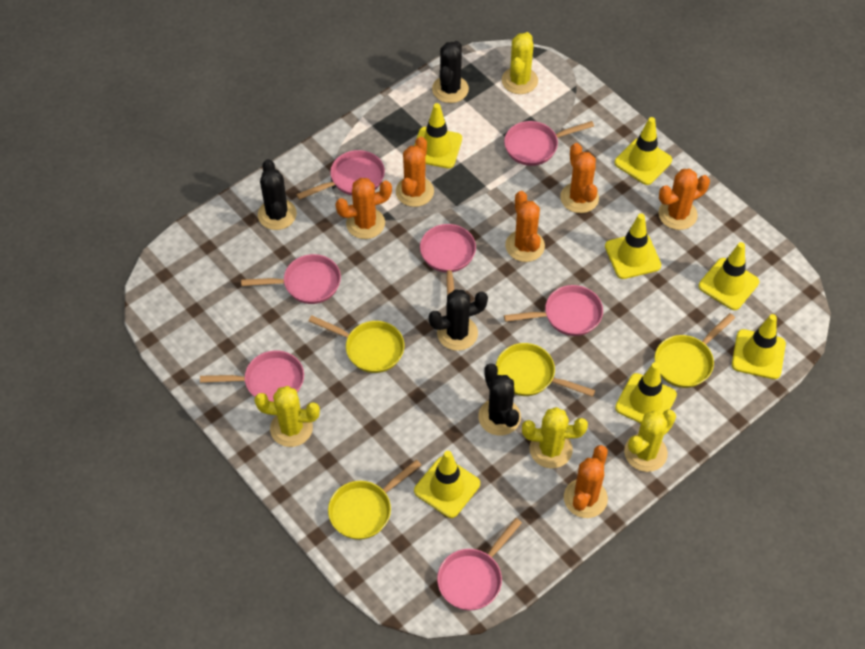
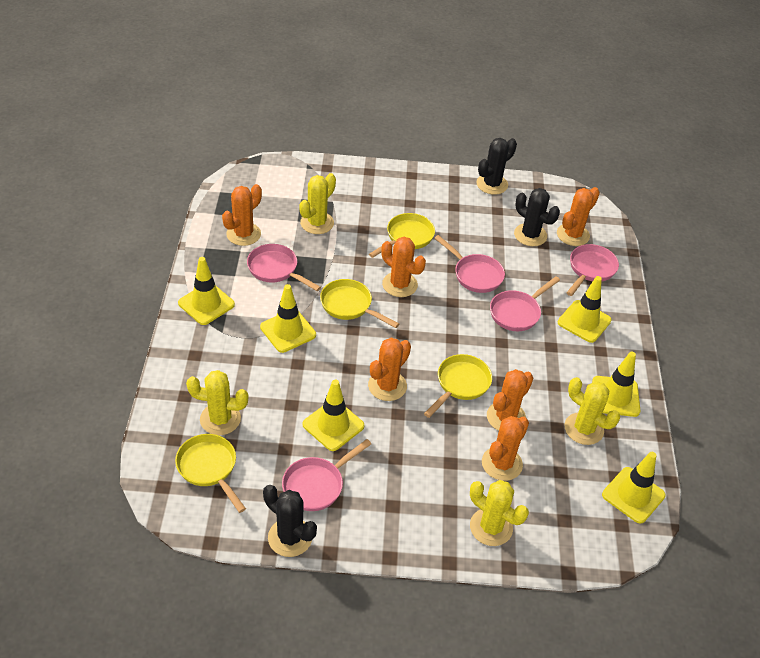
black cactus: 4 -> 3
pink pan: 7 -> 5
yellow traffic cone: 7 -> 6

